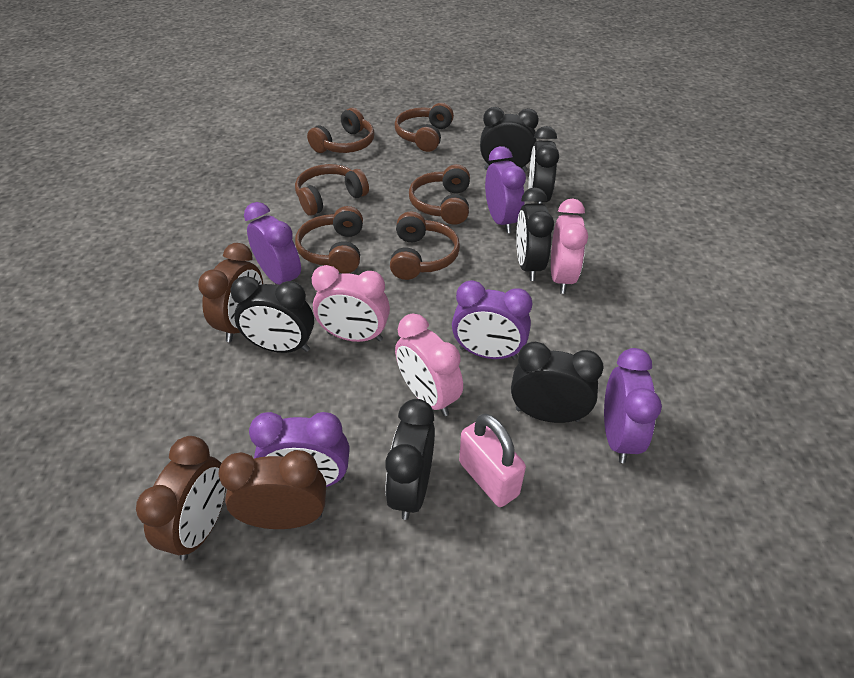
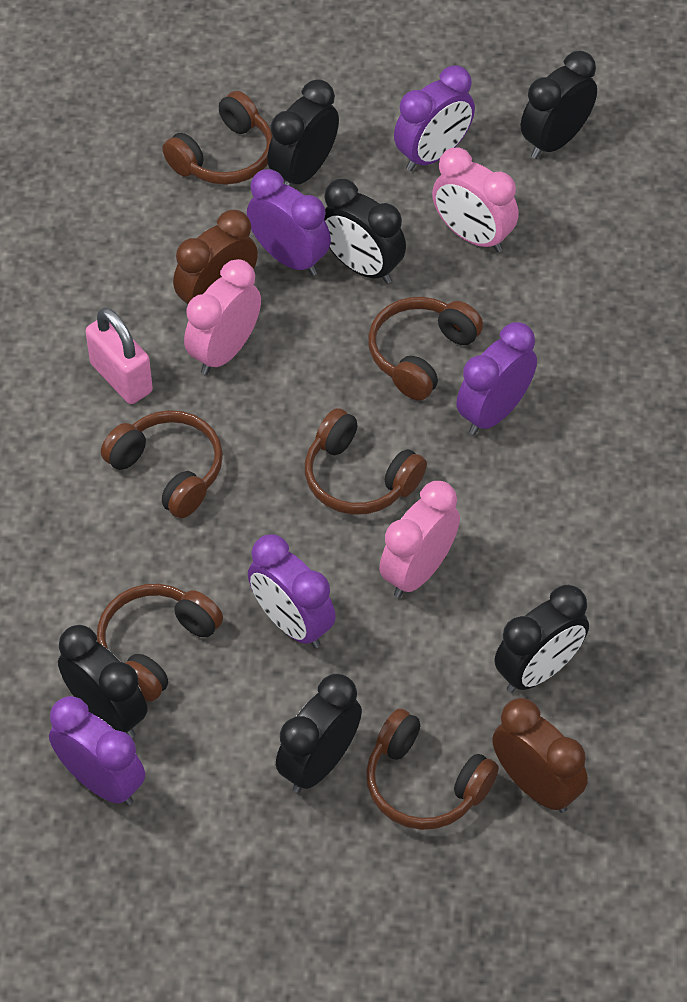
brown clock: 3 -> 2

